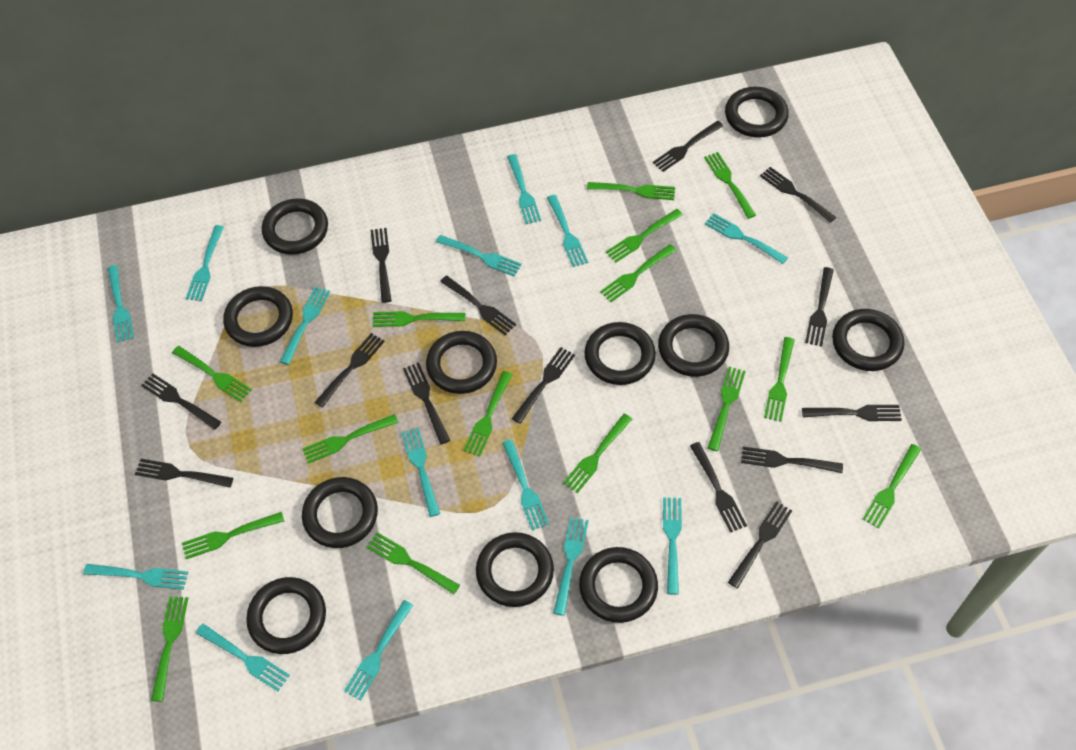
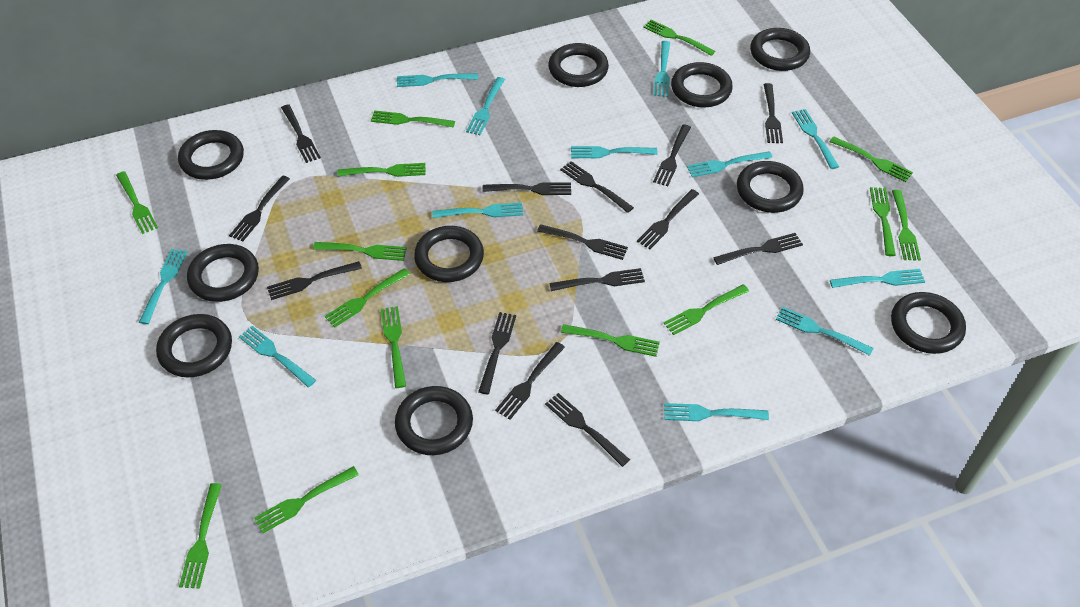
black ring: 11 -> 10
green fork: 15 -> 14
turquoise fork: 14 -> 12

